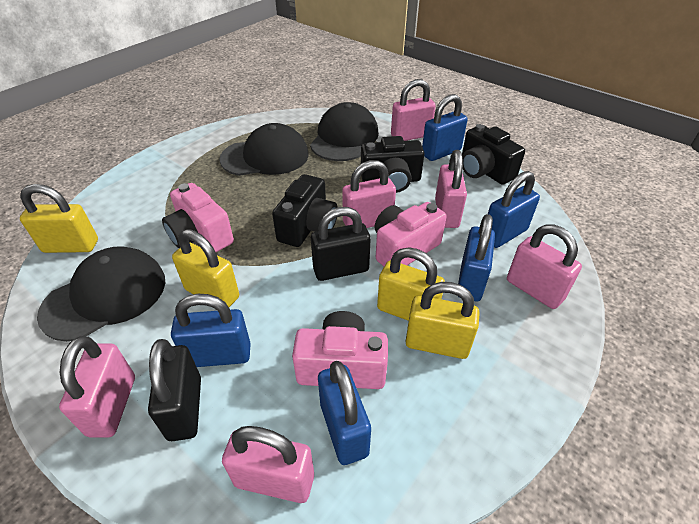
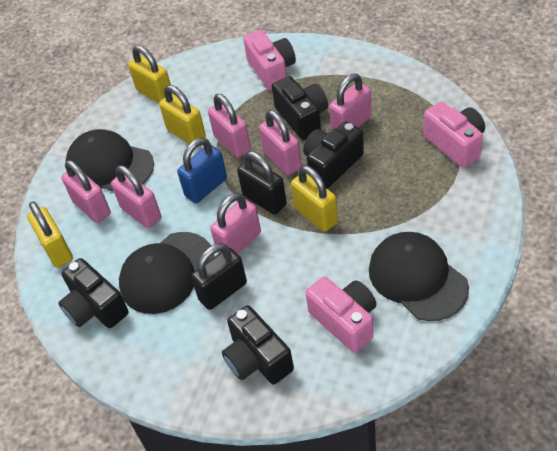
black camera: 3 -> 4
blue padlock: 5 -> 1

